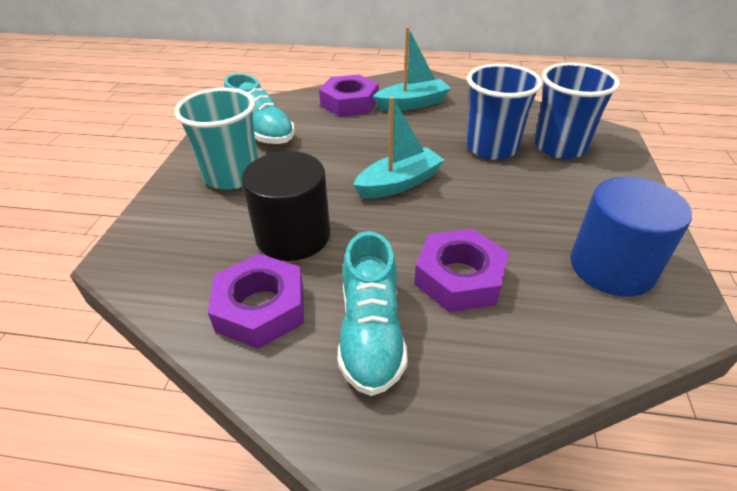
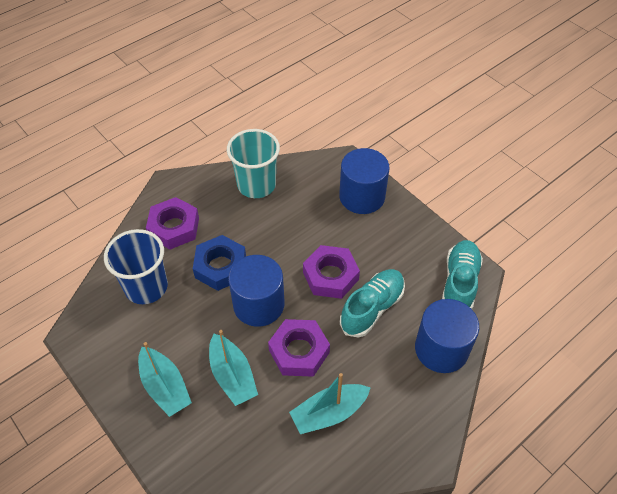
black cylinder: 1 -> 0
blue cup: 2 -> 1
blue cylinder: 1 -> 3
blue nut: 0 -> 1
turquoise boat: 2 -> 3

